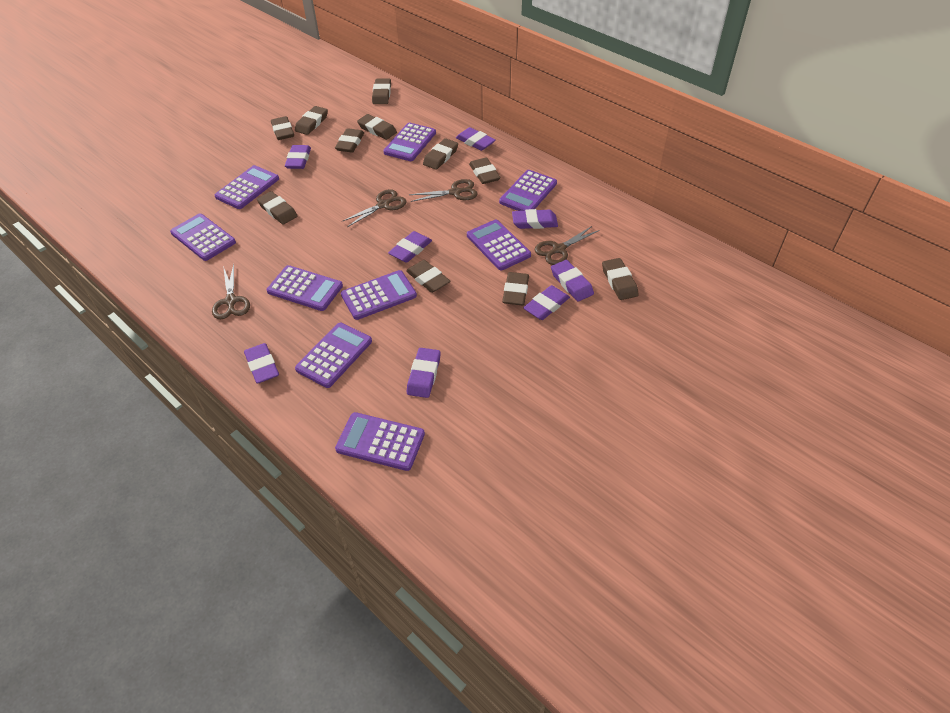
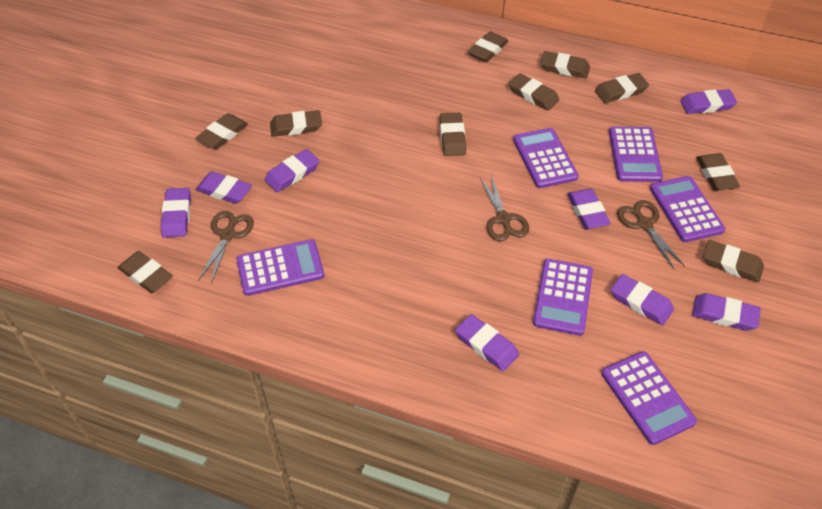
brown eraser: 11 -> 10
brown scissors: 4 -> 3
purple calculator: 9 -> 6

